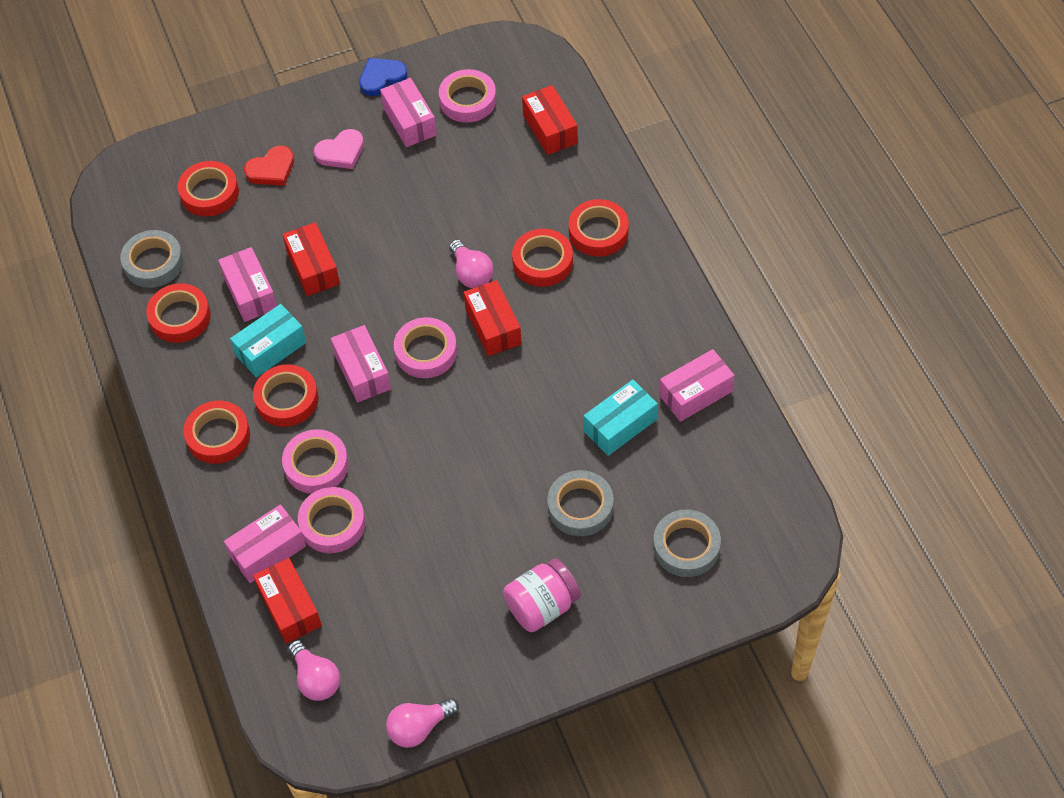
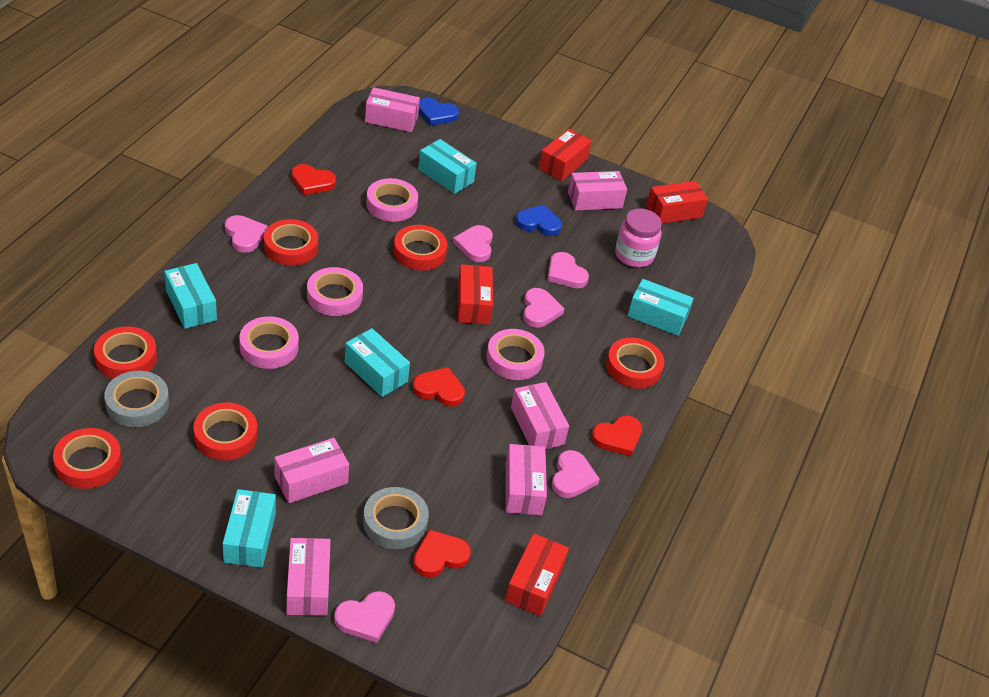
blue heart: 1 -> 2
grey tape: 3 -> 2
pink box: 5 -> 6
pink heart: 1 -> 6
pink light bulb: 3 -> 0
red heart: 1 -> 4
turquoise box: 2 -> 5

